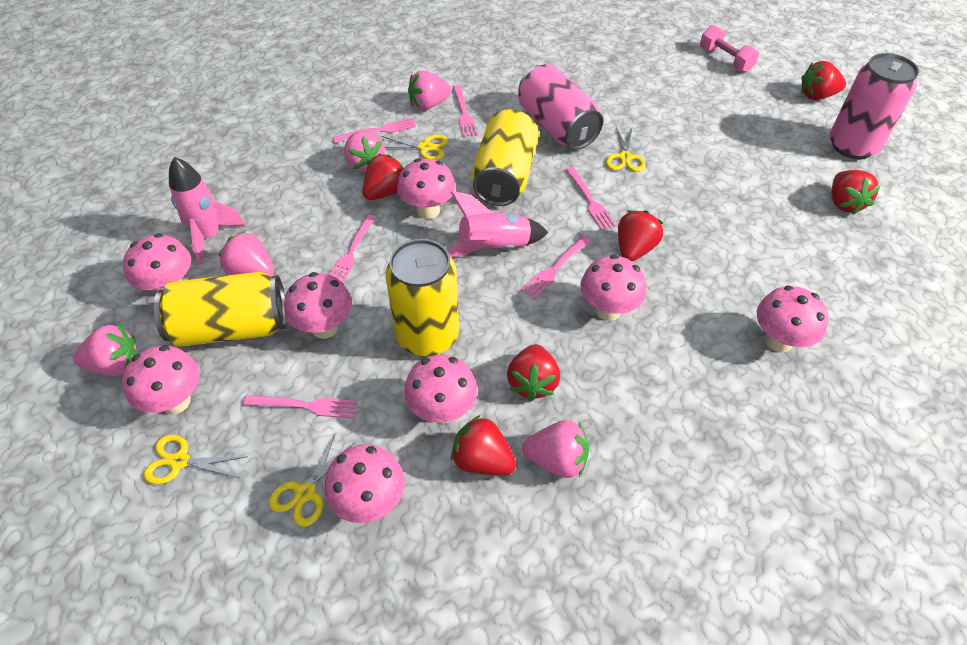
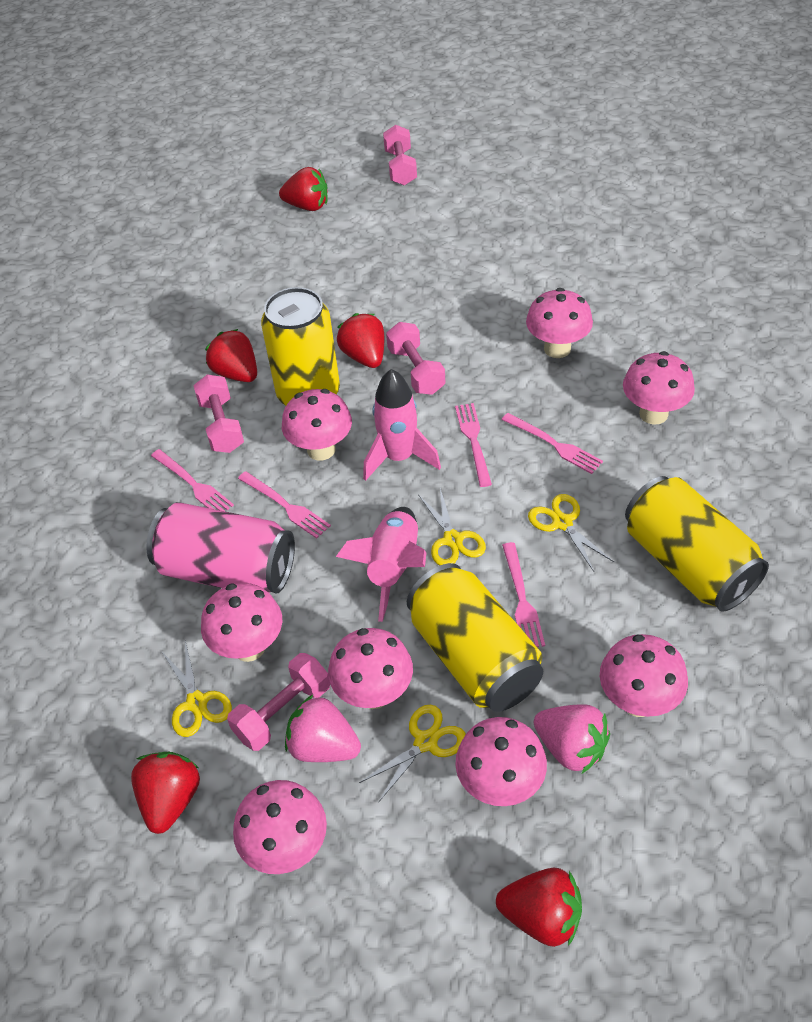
pink can: 2 -> 1
pink dumbbell: 1 -> 4
pink fork: 6 -> 5
pink strawberry: 5 -> 2
red strawberry: 6 -> 5

